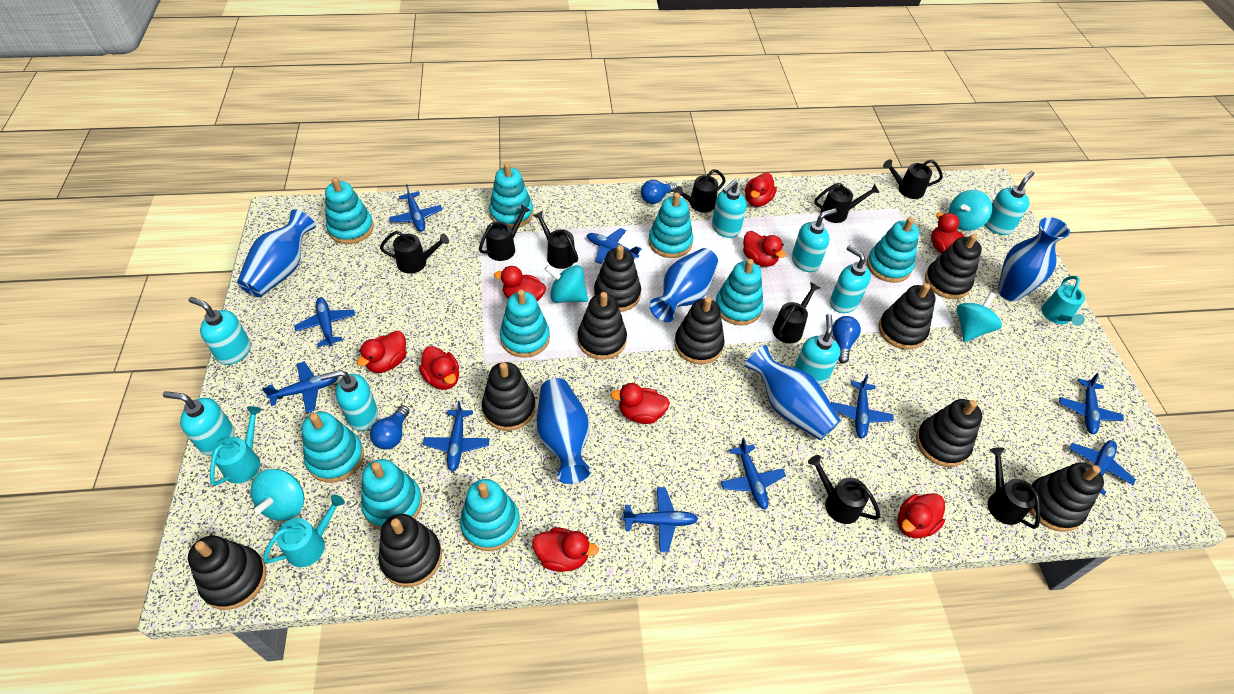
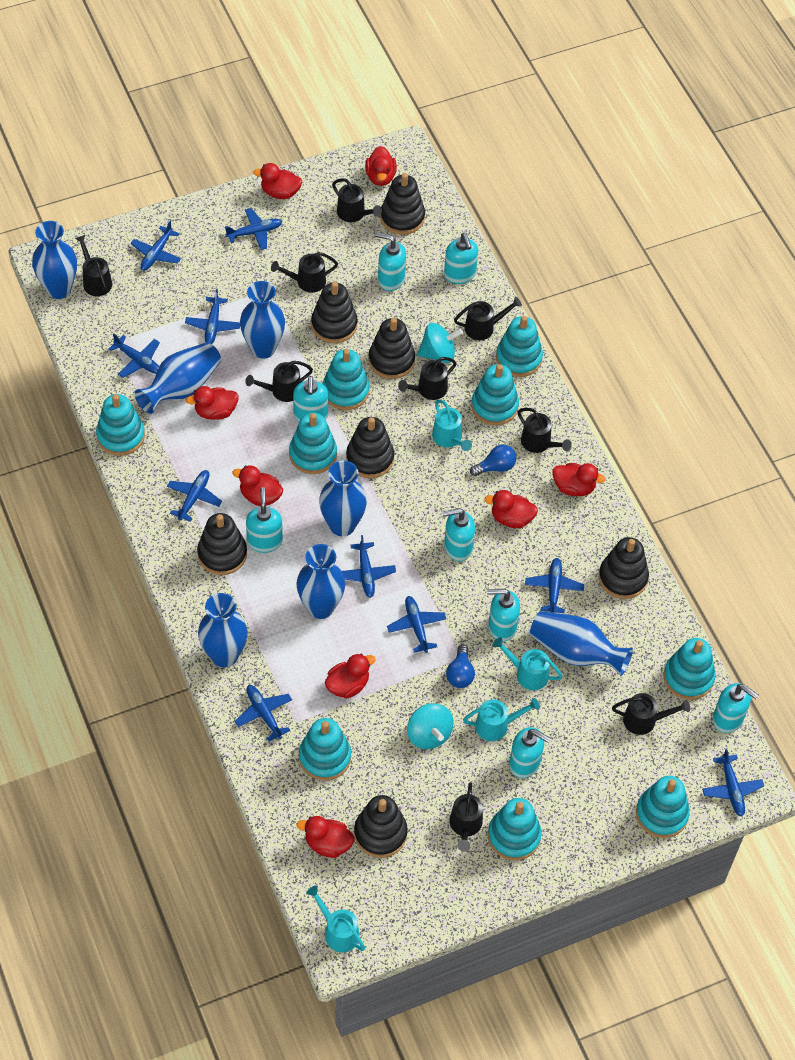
black stacking toy: 10 -> 7
blue light bulb: 3 -> 2
blue vase: 5 -> 7
red duck: 9 -> 8
turquoise spinning top: 4 -> 2
turquoise watering can: 3 -> 4

